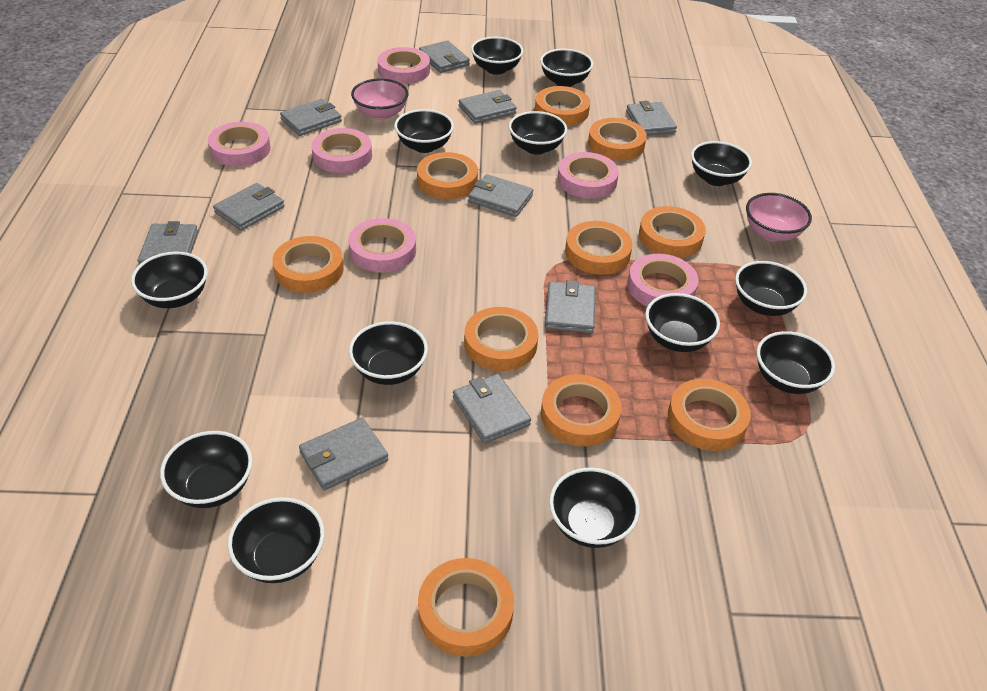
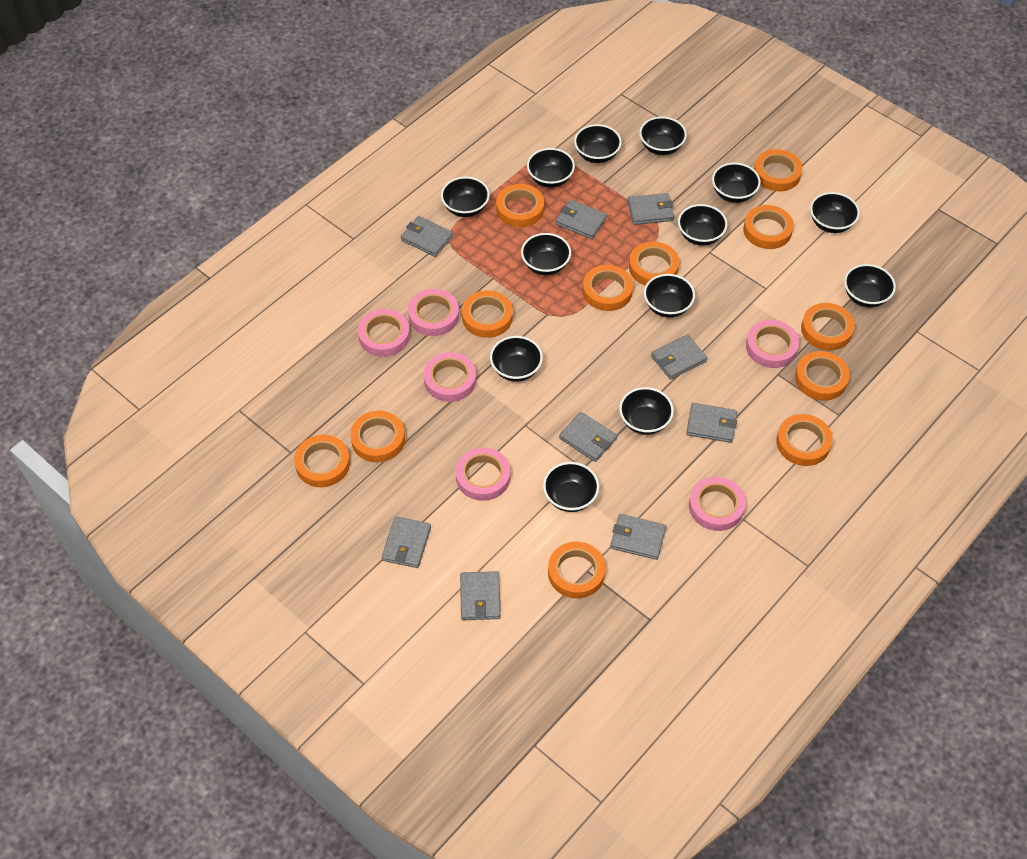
grey wallet: 10 -> 9
orange tape: 10 -> 12
pink bowl: 2 -> 0

